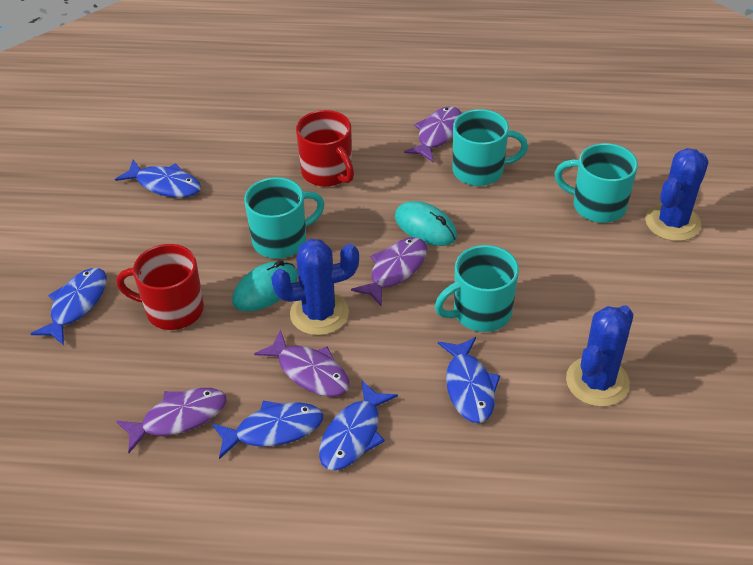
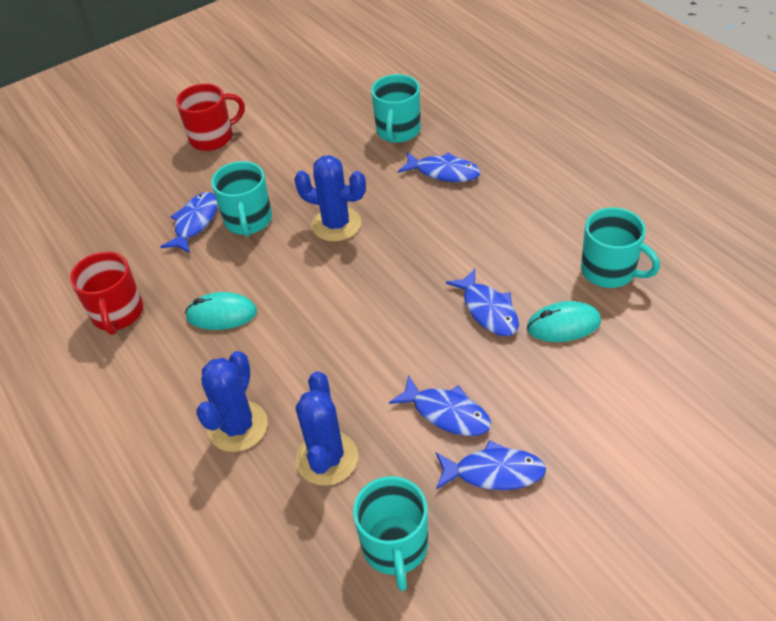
purple fish: 4 -> 0

